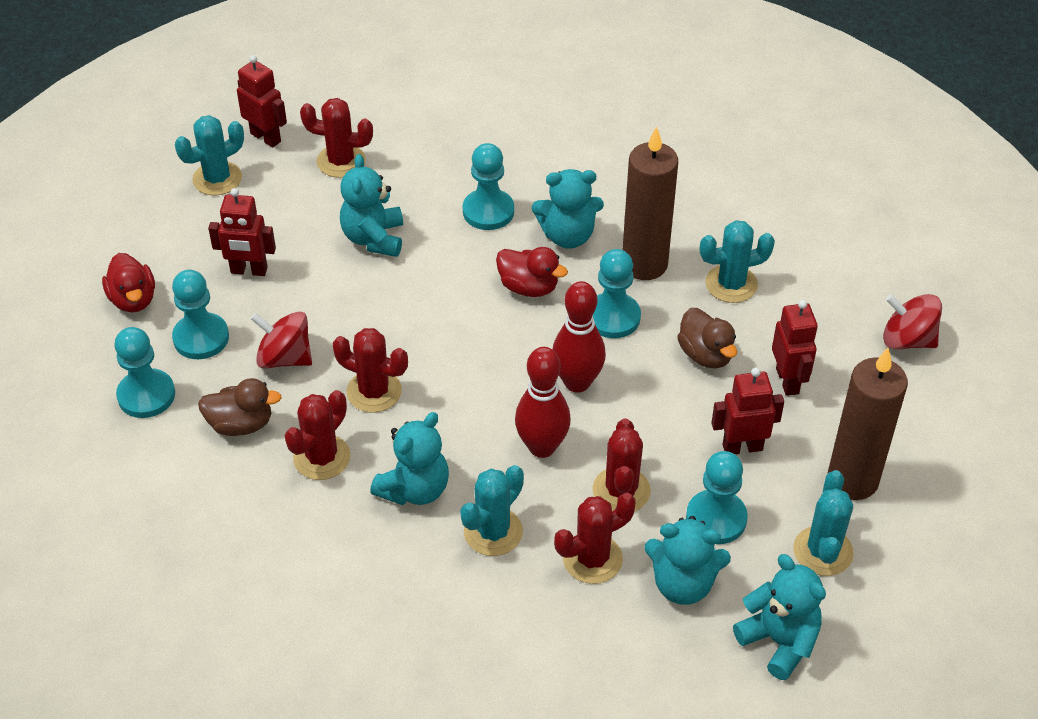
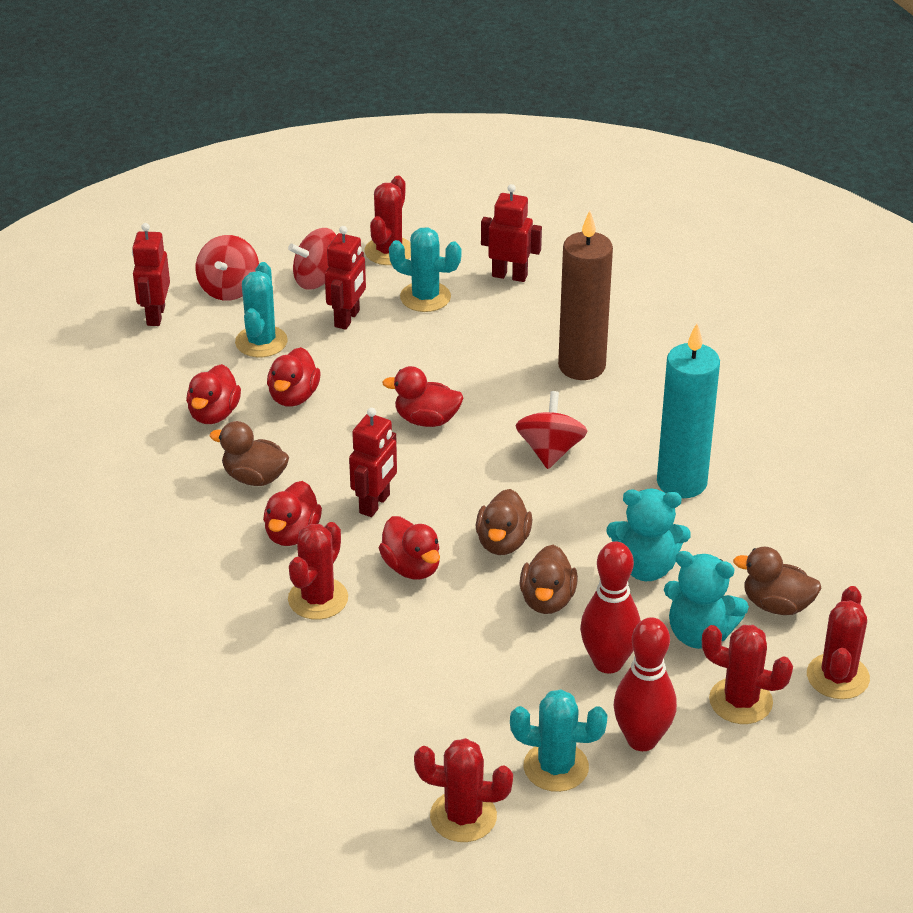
brown candle: 2 -> 1
brown duck: 2 -> 4
red duck: 2 -> 5
red spinning top: 2 -> 3
turquoise cactus: 4 -> 3
turquoise candle: 0 -> 1
turquoise pawn: 5 -> 0
turquoise teddy bear: 5 -> 2

